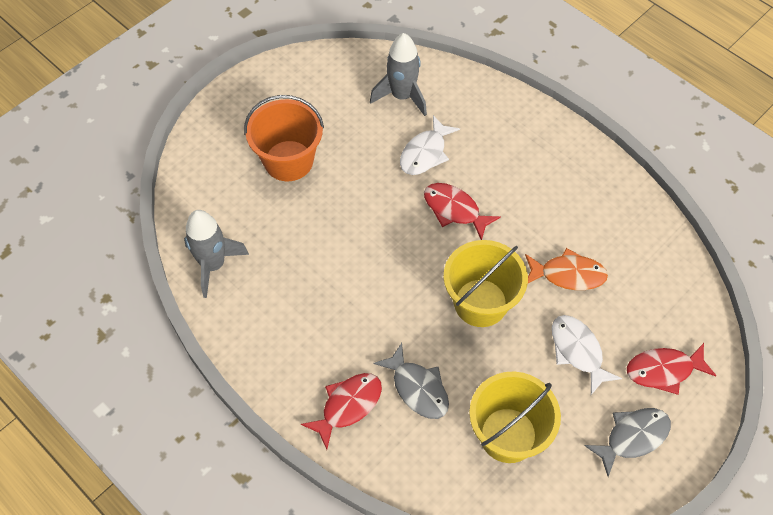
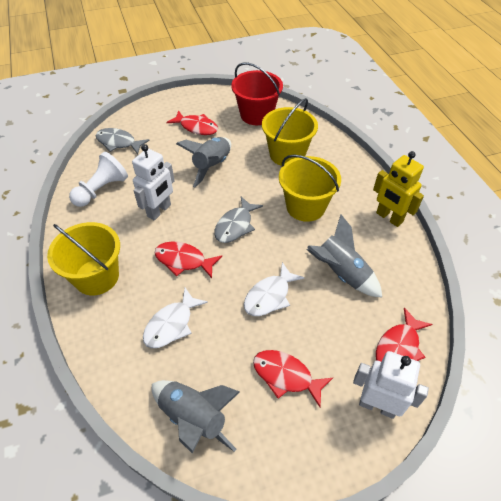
grey rocket: 2 -> 3
orange bucket: 1 -> 0
orange fish: 1 -> 0
red bucket: 0 -> 1
red fish: 3 -> 4
white pawn: 0 -> 1
white robot: 0 -> 2
yellow bucket: 2 -> 3
yellow robot: 0 -> 1

